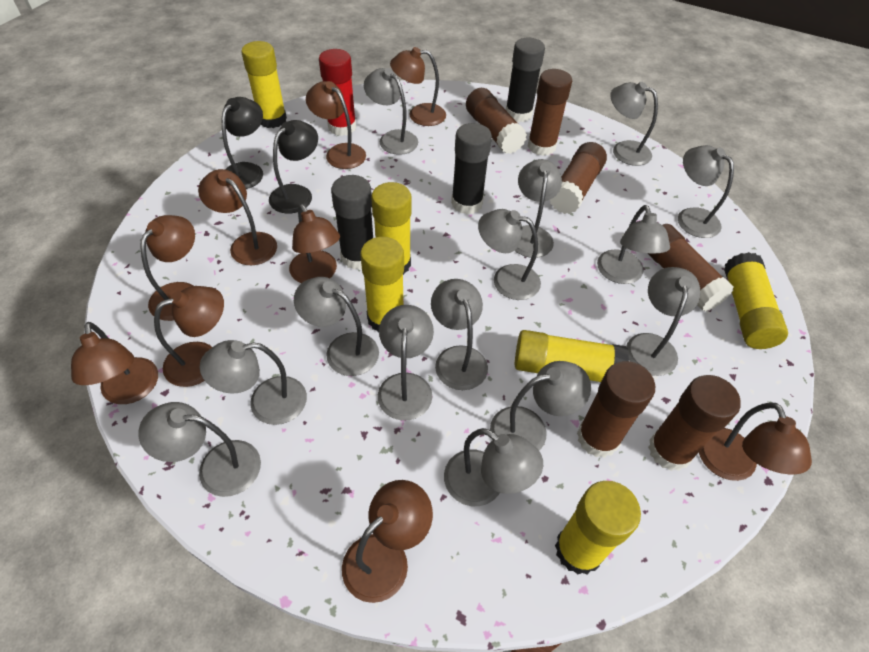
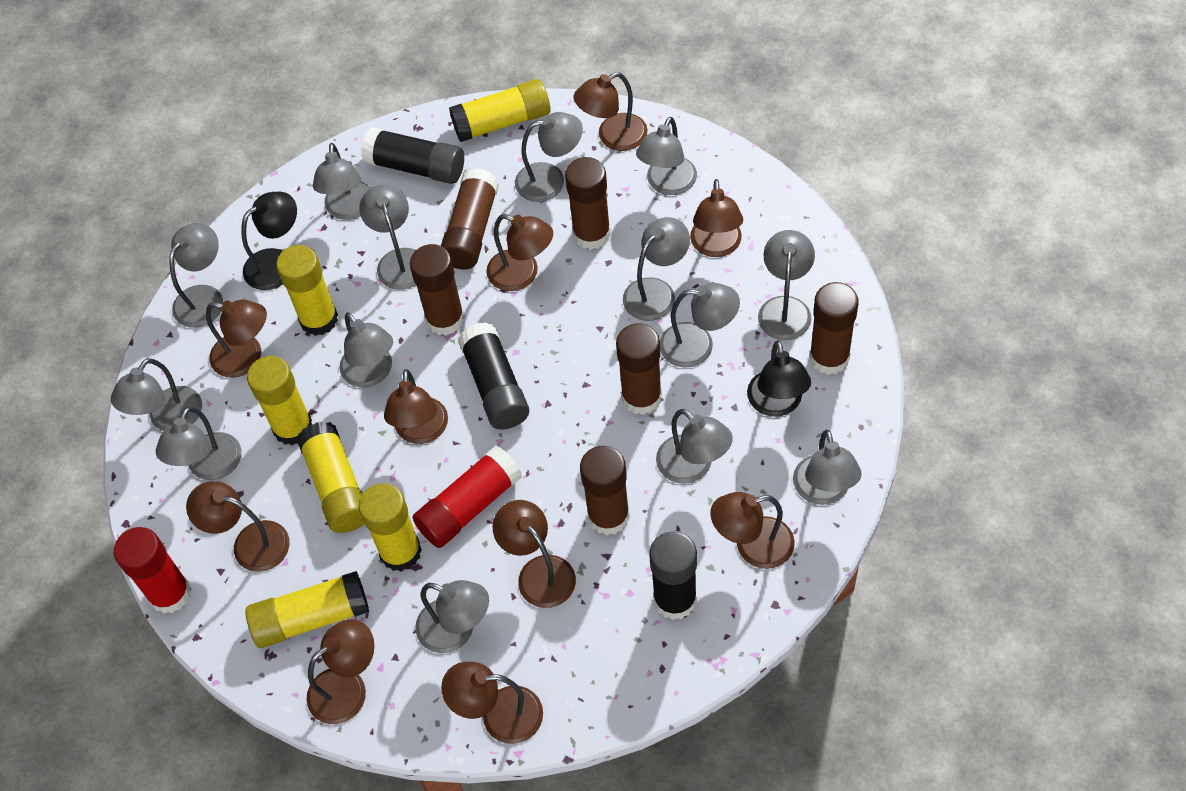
brown lamp: 9 -> 10
red glue stick: 1 -> 2

